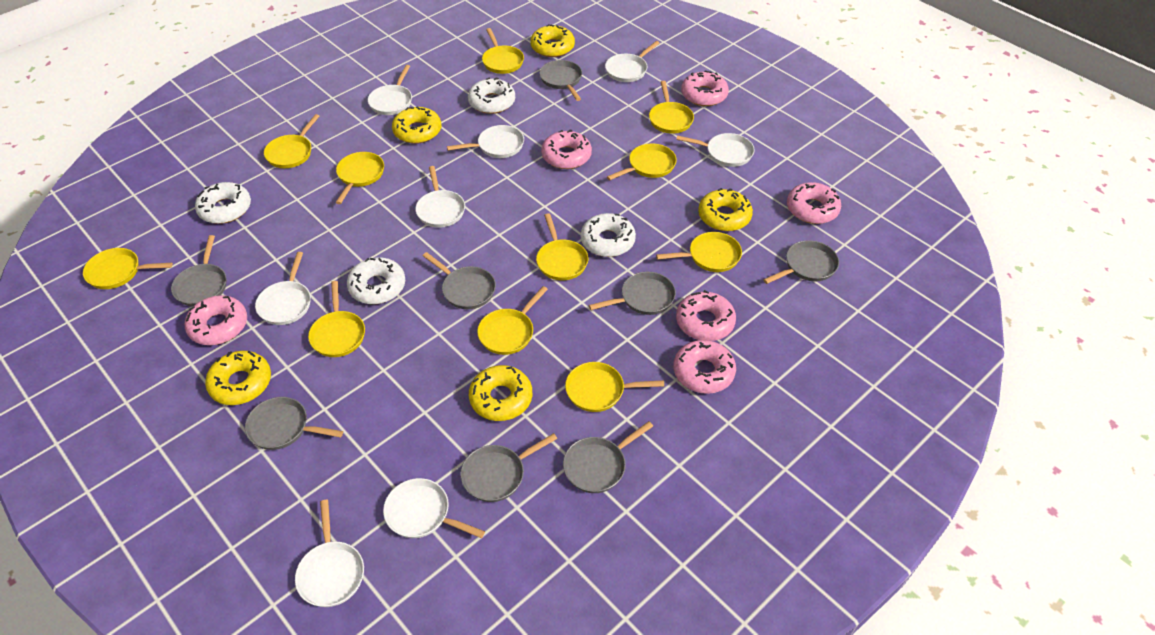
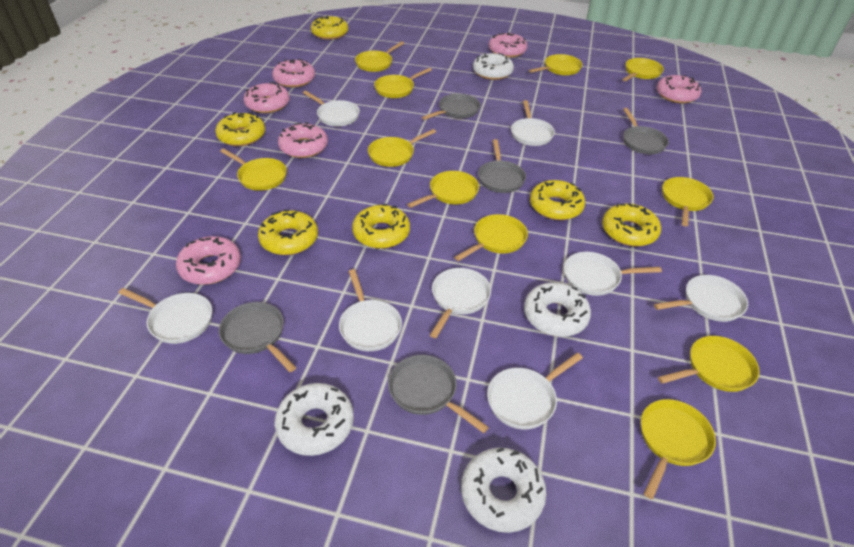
grey pan: 8 -> 5
yellow donut: 5 -> 6

